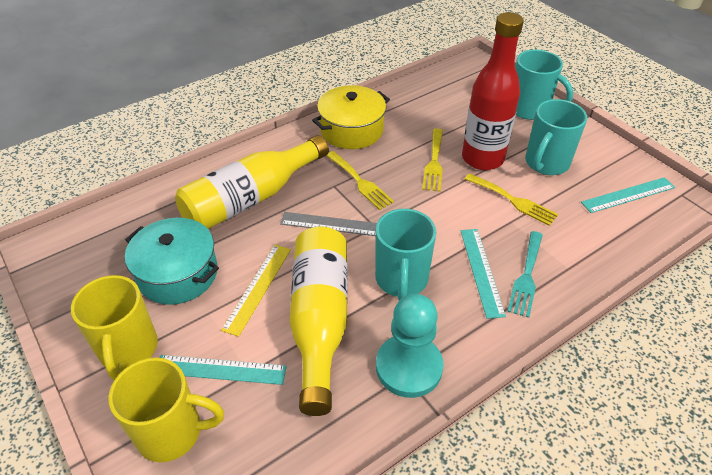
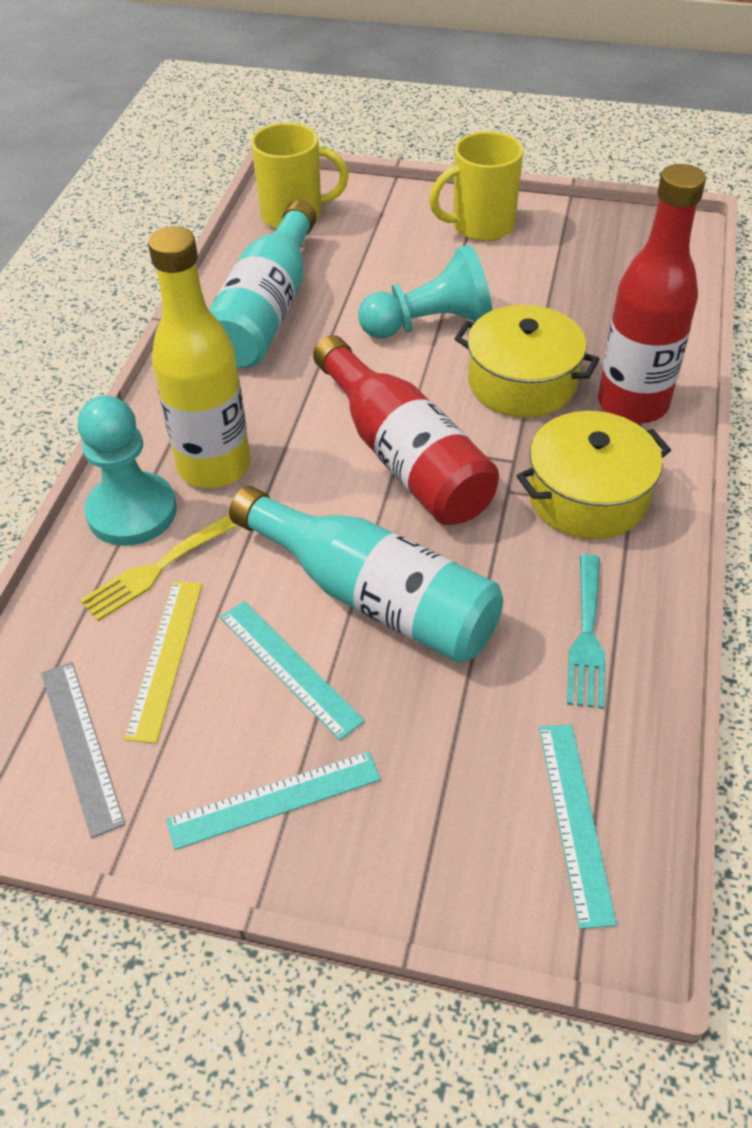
red bottle: 1 -> 2
turquoise bottle: 0 -> 2
turquoise mug: 3 -> 0
turquoise pawn: 1 -> 2
turquoise pot: 1 -> 0
yellow bottle: 2 -> 1
yellow fork: 3 -> 1
yellow pot: 1 -> 2

